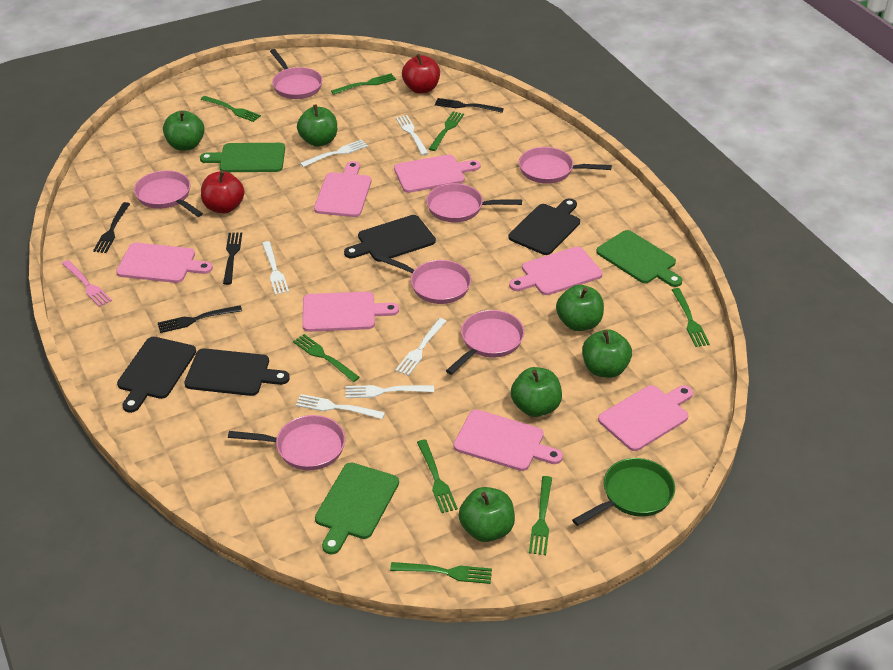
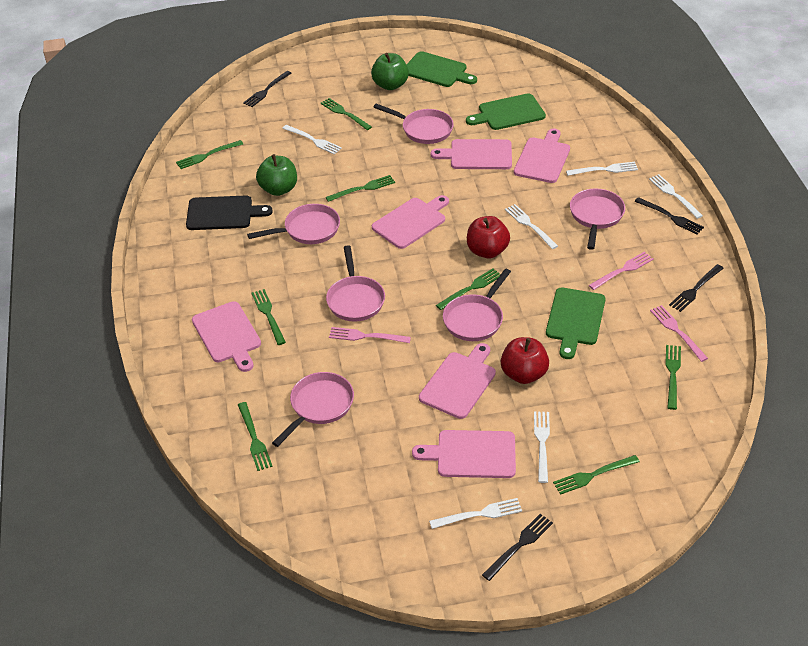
black cutting board: 4 -> 1
green apple: 6 -> 2
green pan: 1 -> 0
pink cutting board: 7 -> 6
pink fork: 1 -> 3
pink pan: 7 -> 6

